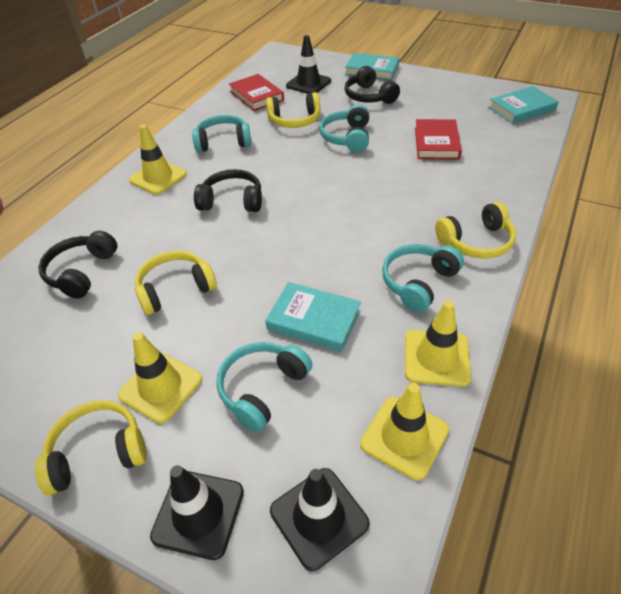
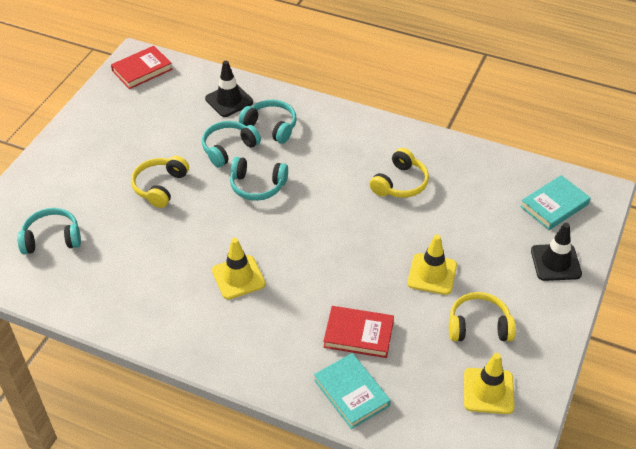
black headphones: 3 -> 0
black traffic cone: 3 -> 2
turquoise book: 3 -> 2
yellow headphones: 4 -> 3
yellow traffic cone: 4 -> 3

